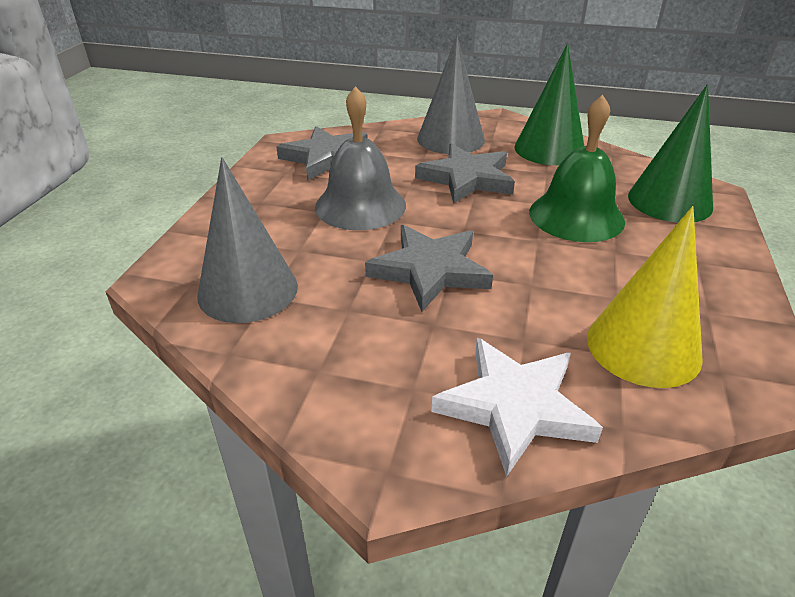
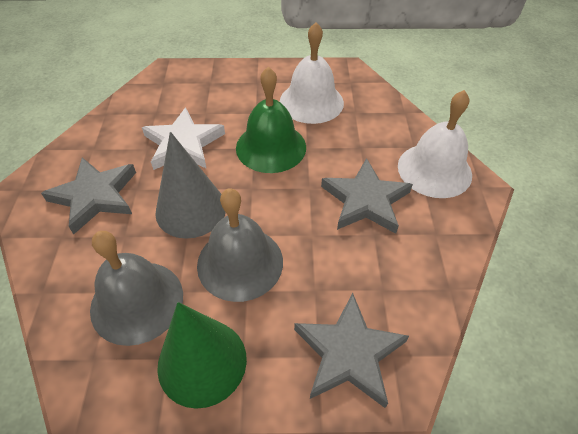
green cone: 2 -> 1
grey bell: 1 -> 2
grey cone: 2 -> 1
white bell: 0 -> 2
yellow cone: 1 -> 0

